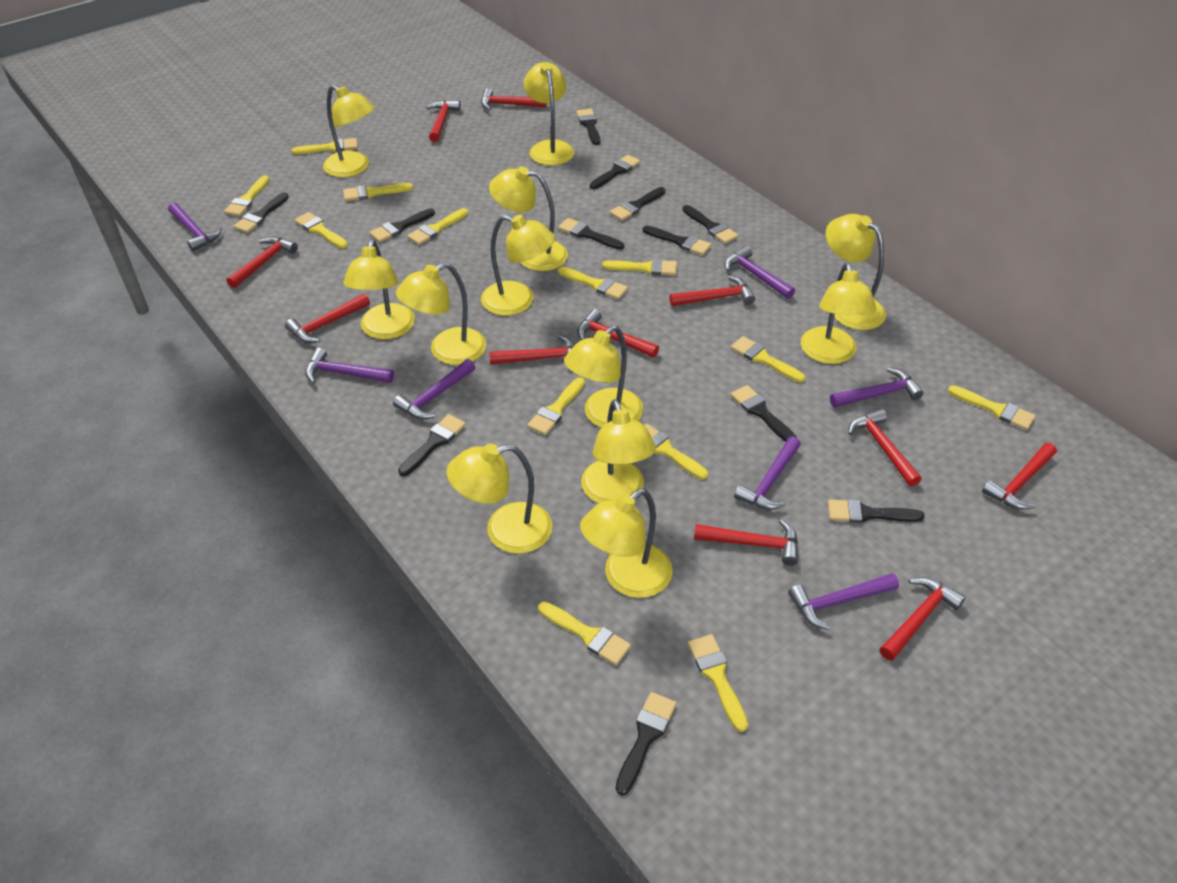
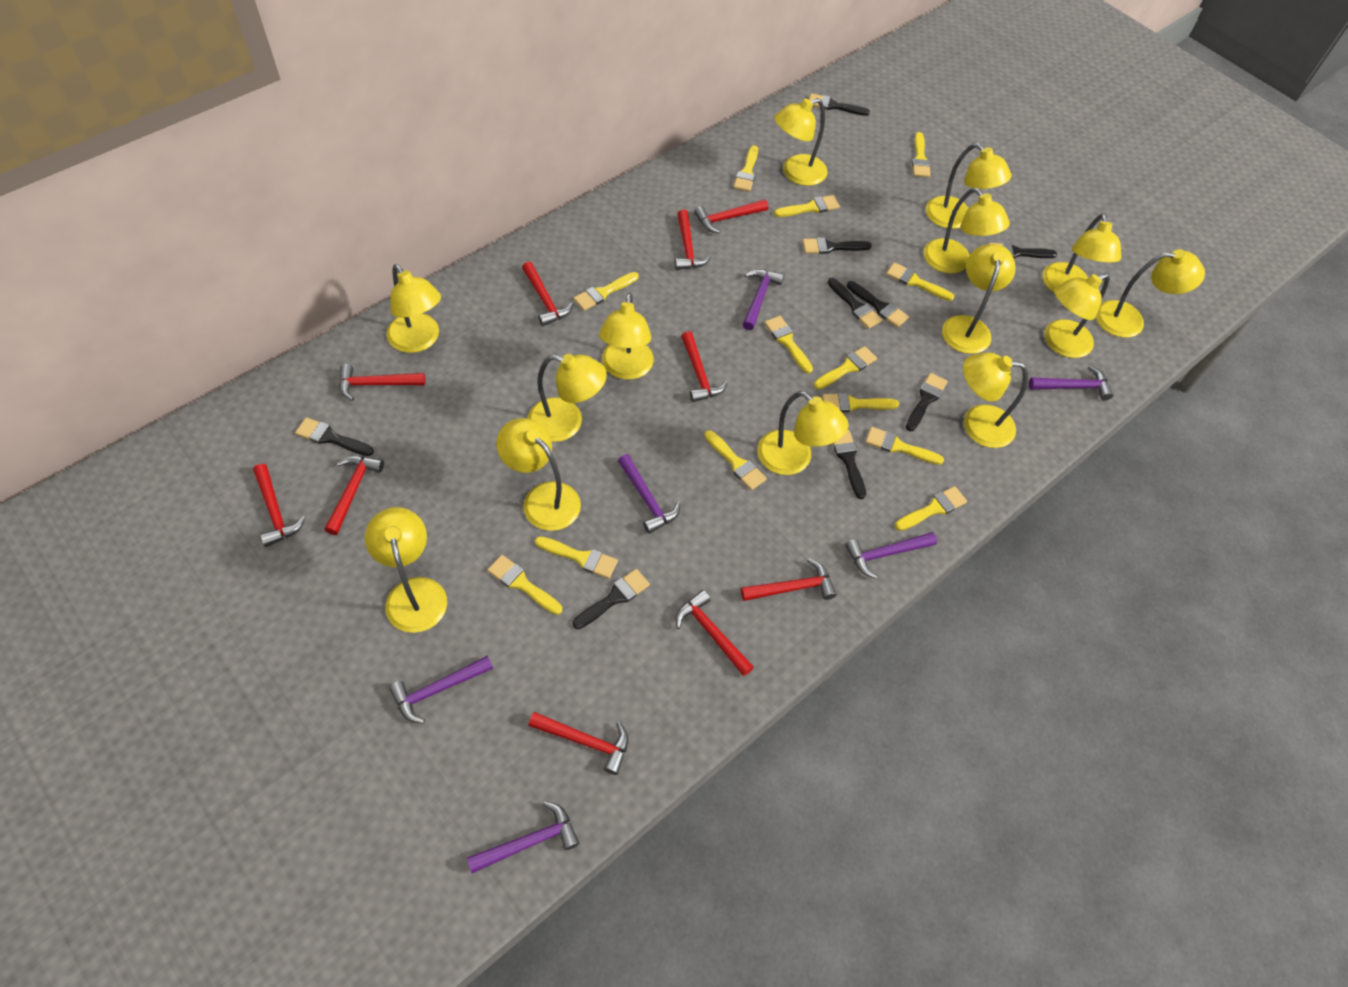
black brush: 12 -> 9
purple hammer: 7 -> 6
red hammer: 11 -> 10
yellow lamp: 12 -> 14

